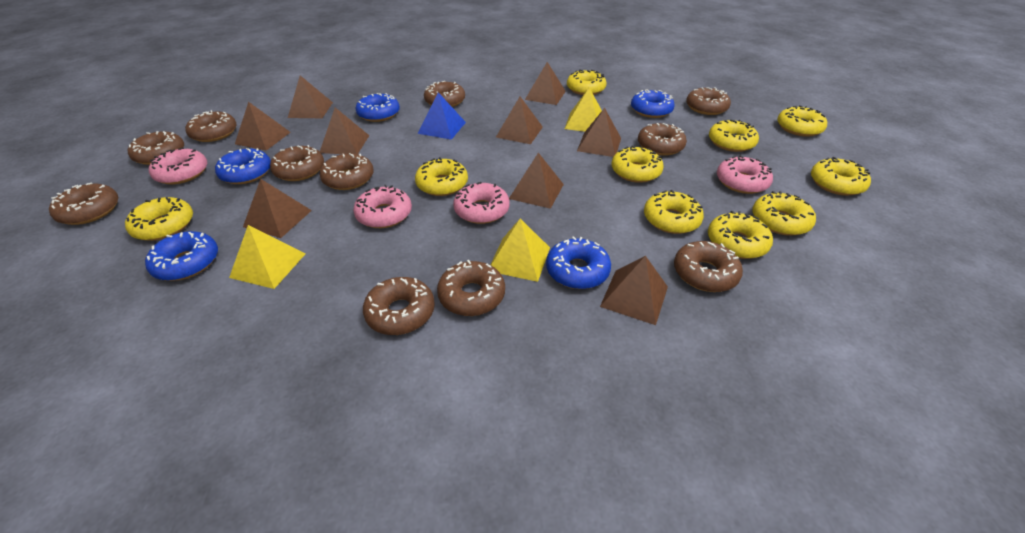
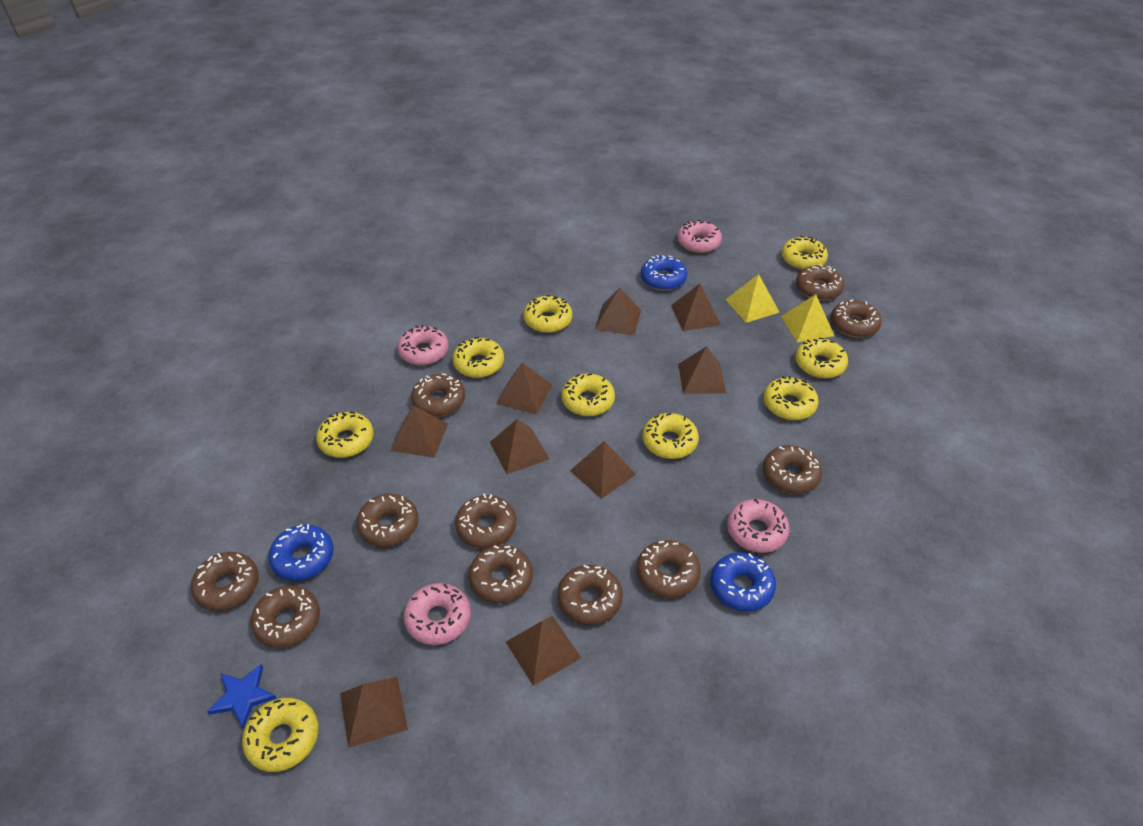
blue donut: 5 -> 3
blue pyramid: 1 -> 0
blue star: 0 -> 1
yellow donut: 10 -> 9
yellow pyramid: 3 -> 2

